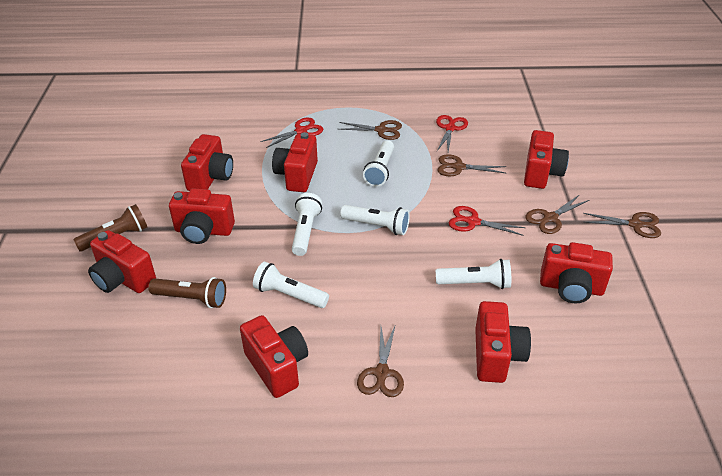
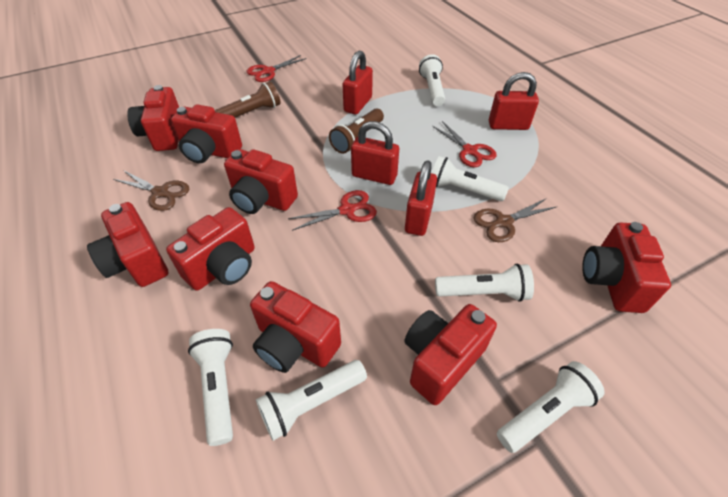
brown scissors: 5 -> 2
red padlock: 0 -> 4
white flashlight: 5 -> 6

